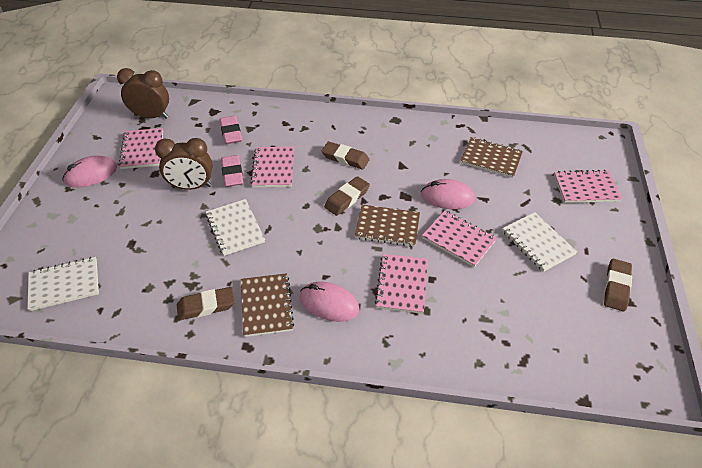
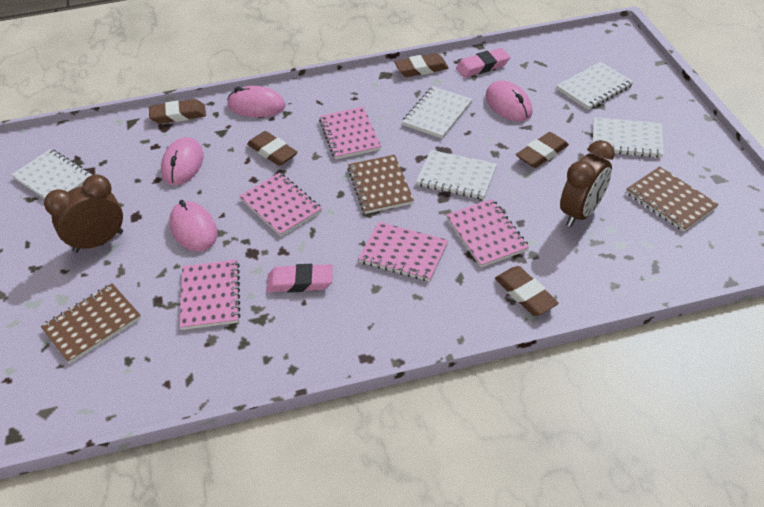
brown eraser: 4 -> 5
pink mouse: 3 -> 4
white notebook: 3 -> 5

